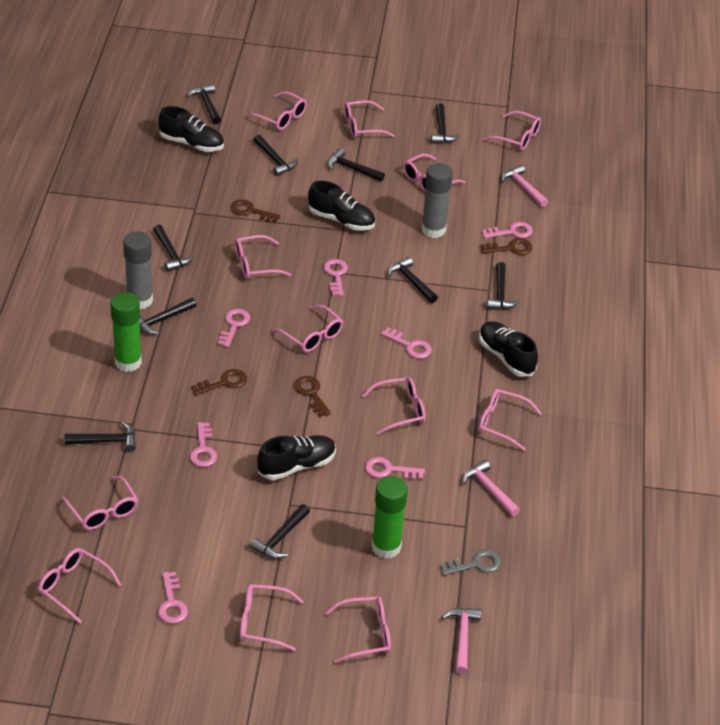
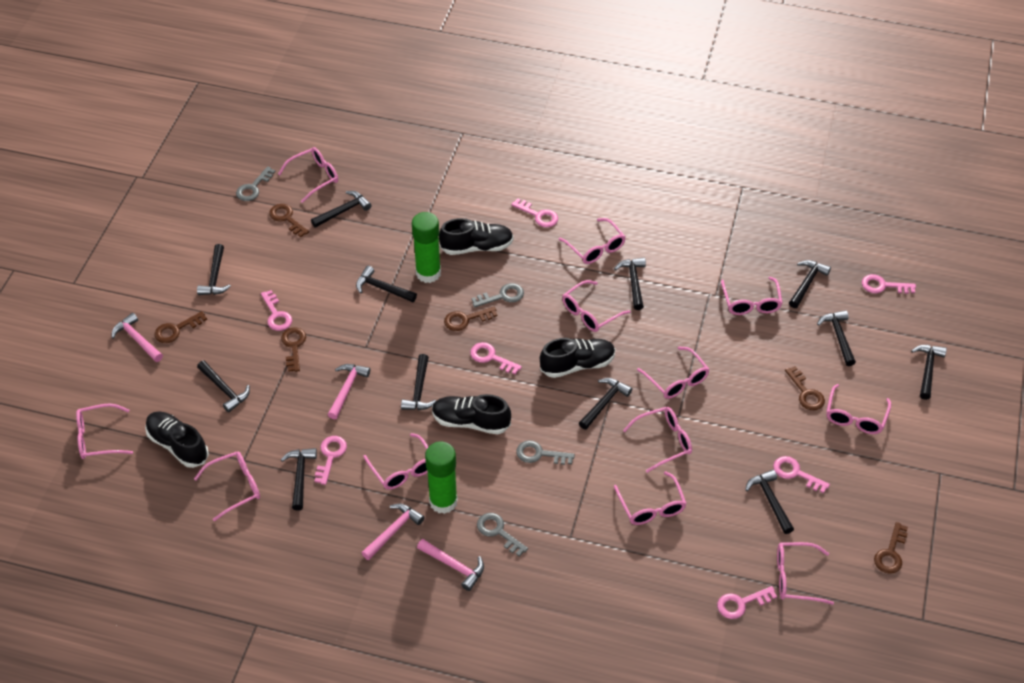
black hammer: 10 -> 12
brown key: 4 -> 6
grey glue stick: 2 -> 0
grey key: 1 -> 4
pink hammer: 3 -> 4

